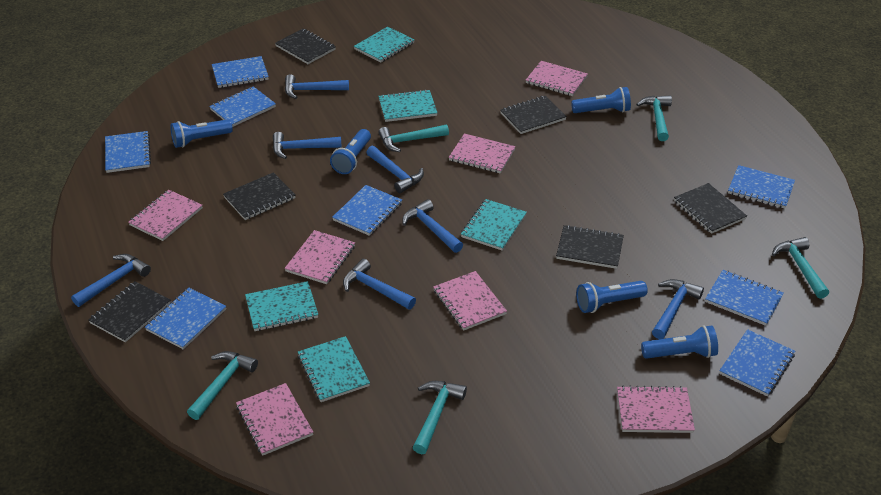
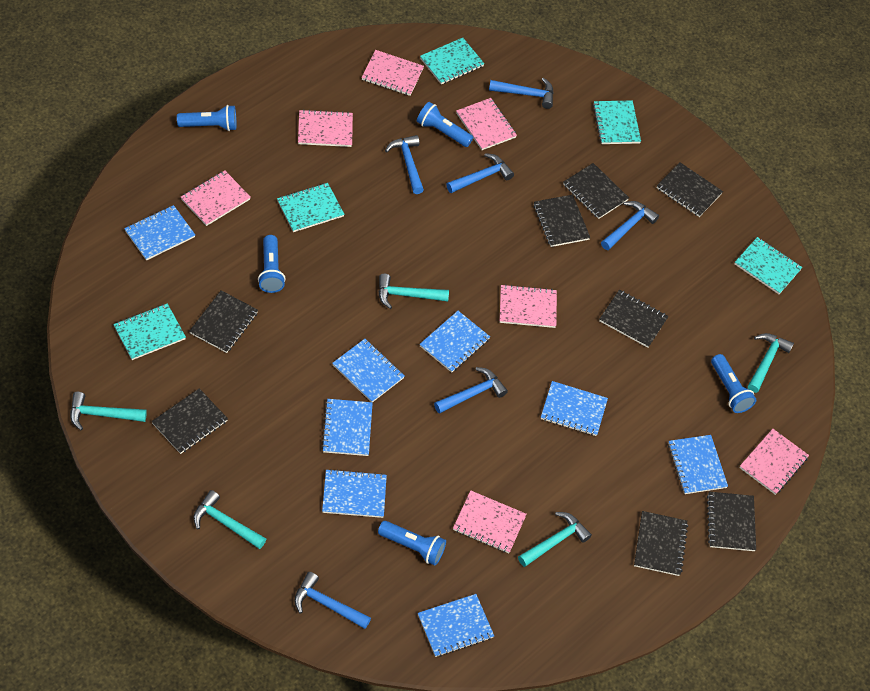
black notebook: 6 -> 8
blue hammer: 7 -> 6

